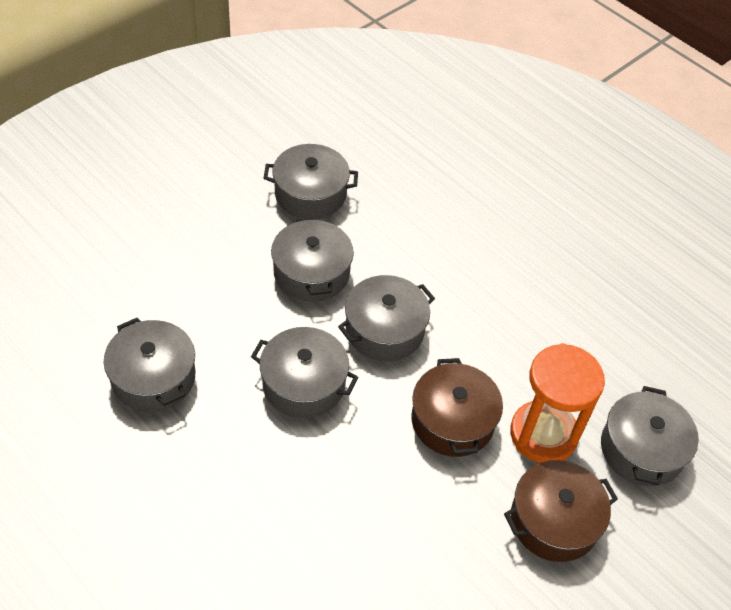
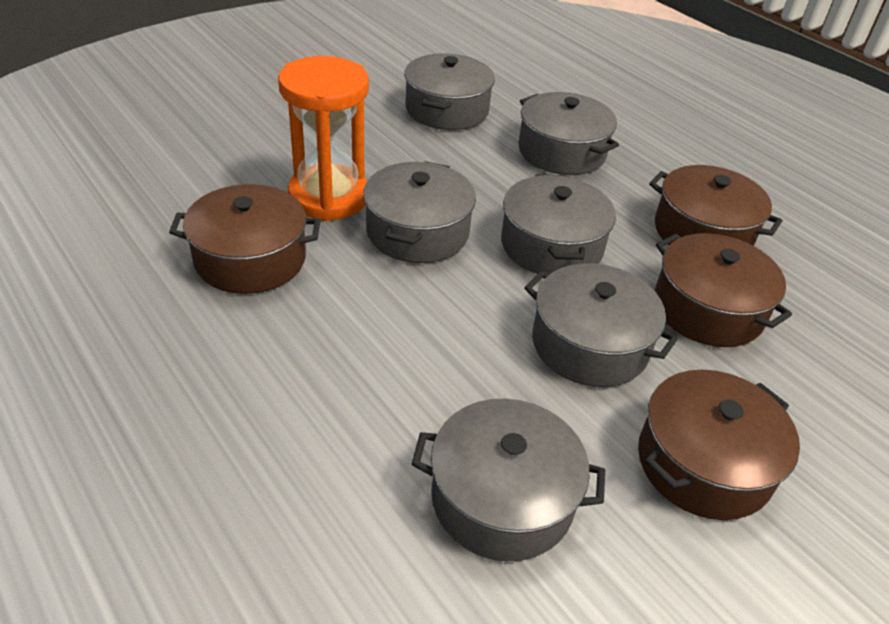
brown pot: 2 -> 4

